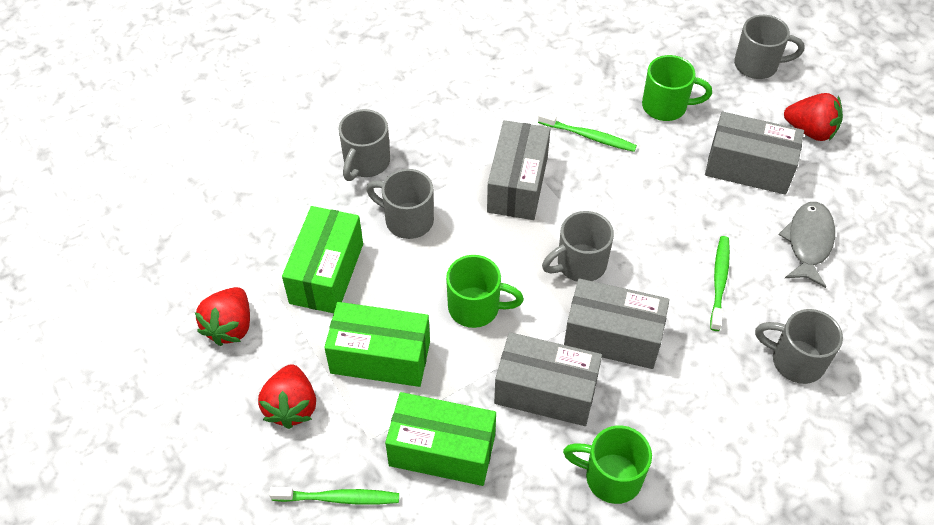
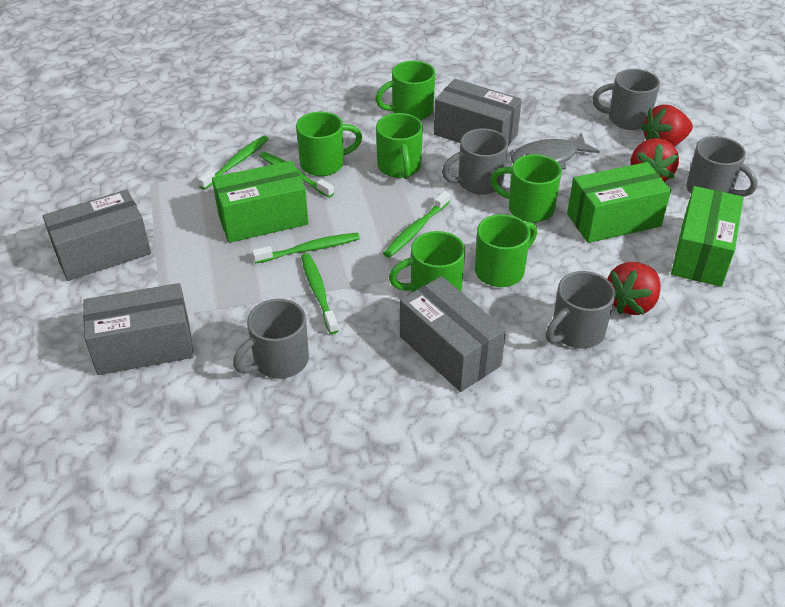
green mug: 3 -> 6
green toothbrush: 3 -> 5

